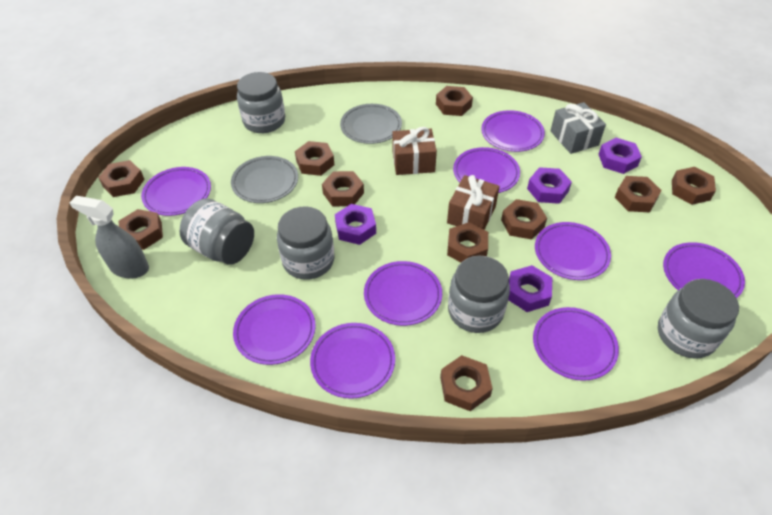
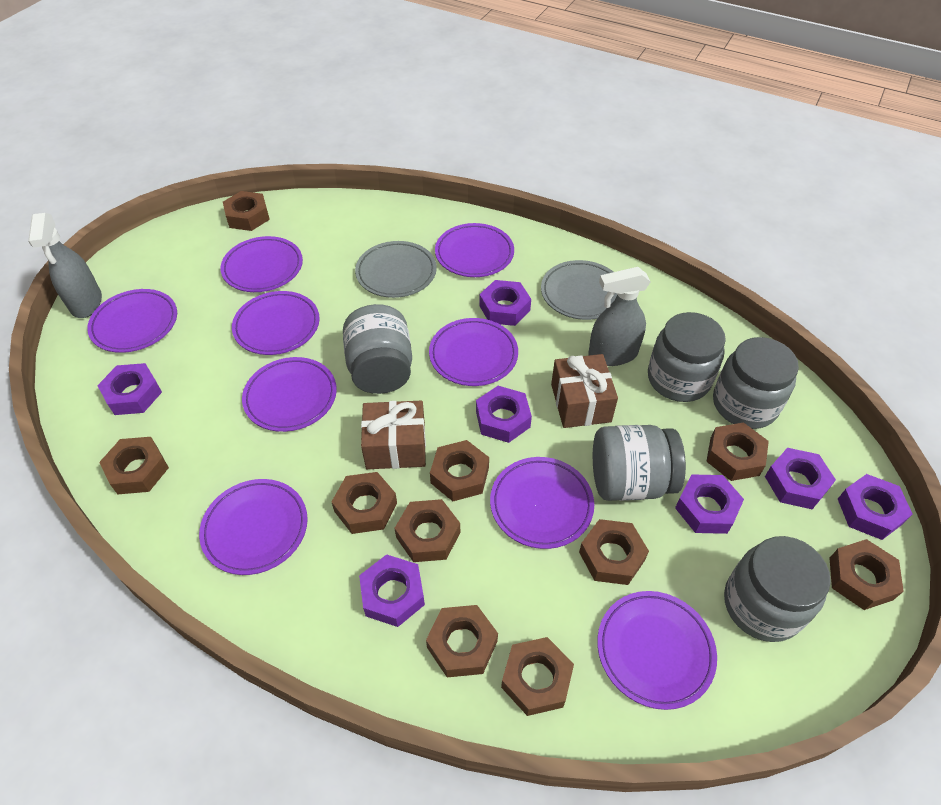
grey gift: 1 -> 0
grey spray bottle: 1 -> 2
purple nut: 4 -> 7

